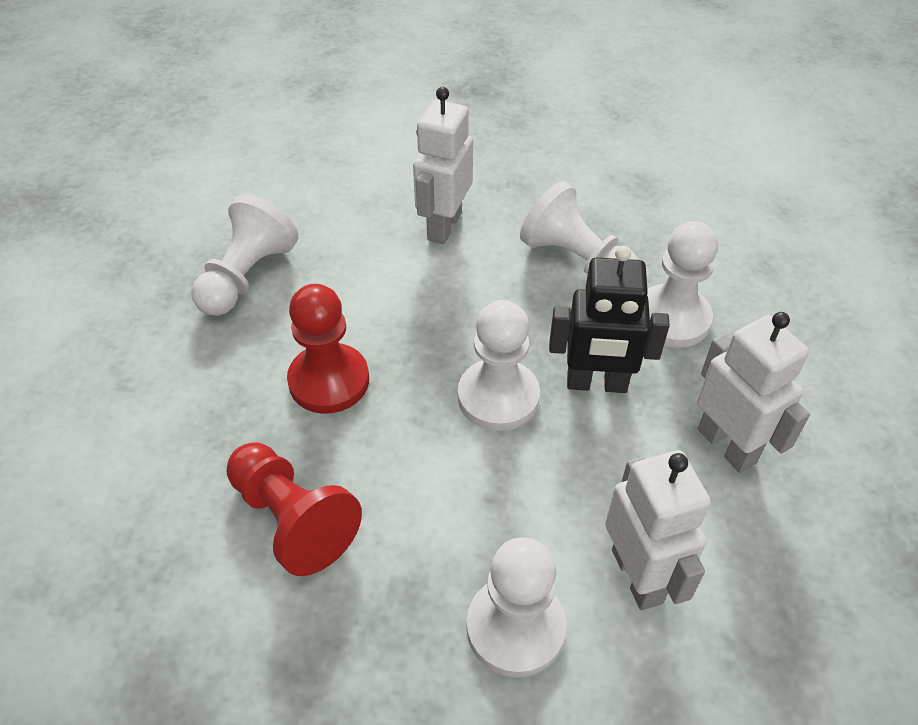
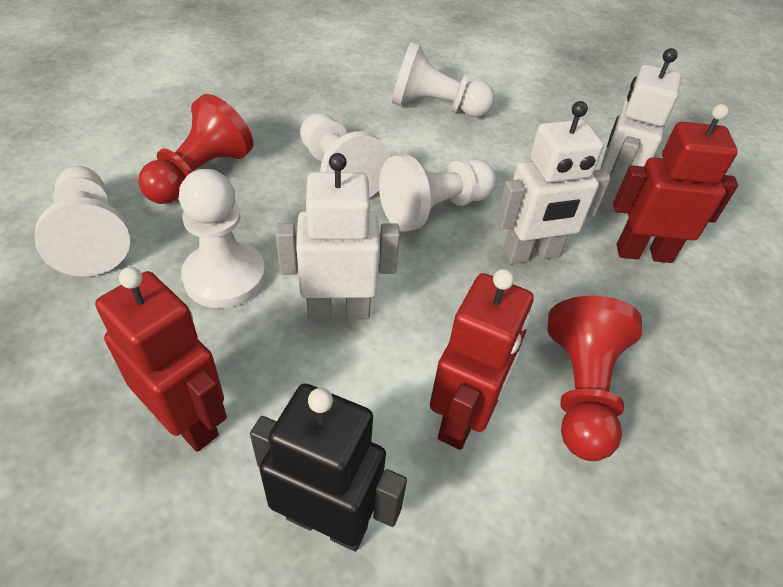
red robot: 0 -> 3

